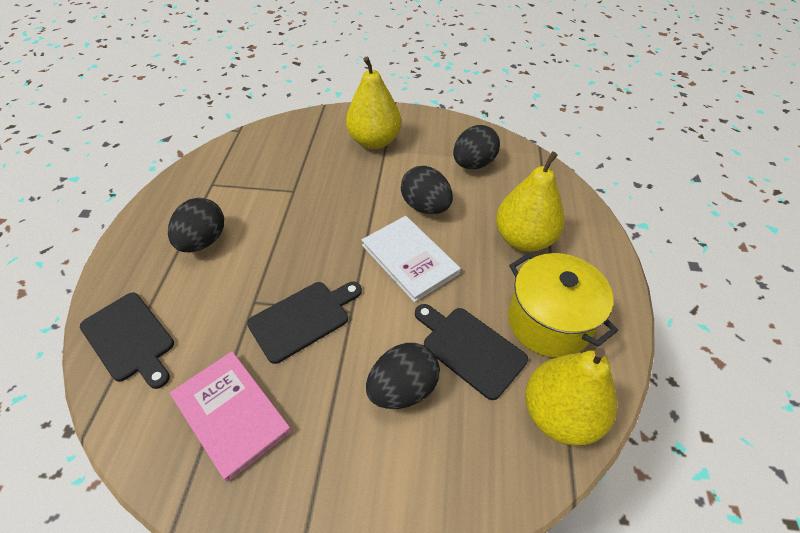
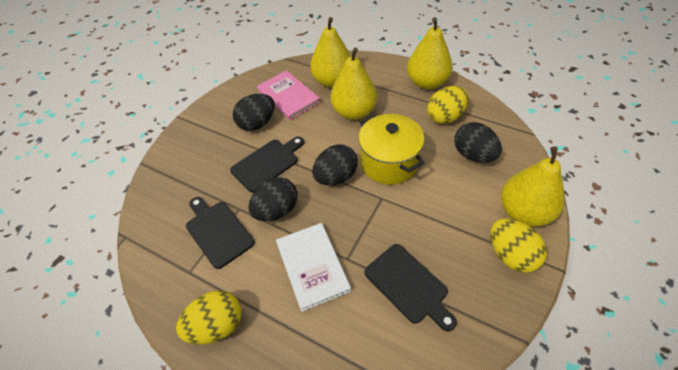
yellow egg: 0 -> 3
yellow pear: 3 -> 4

